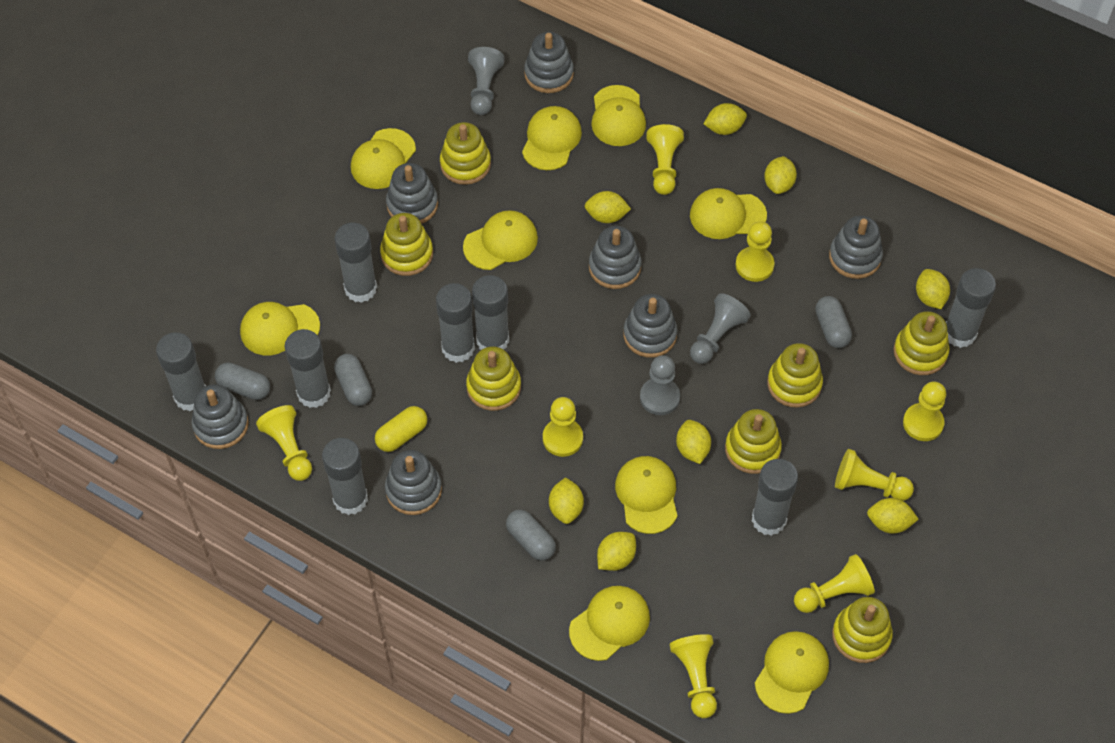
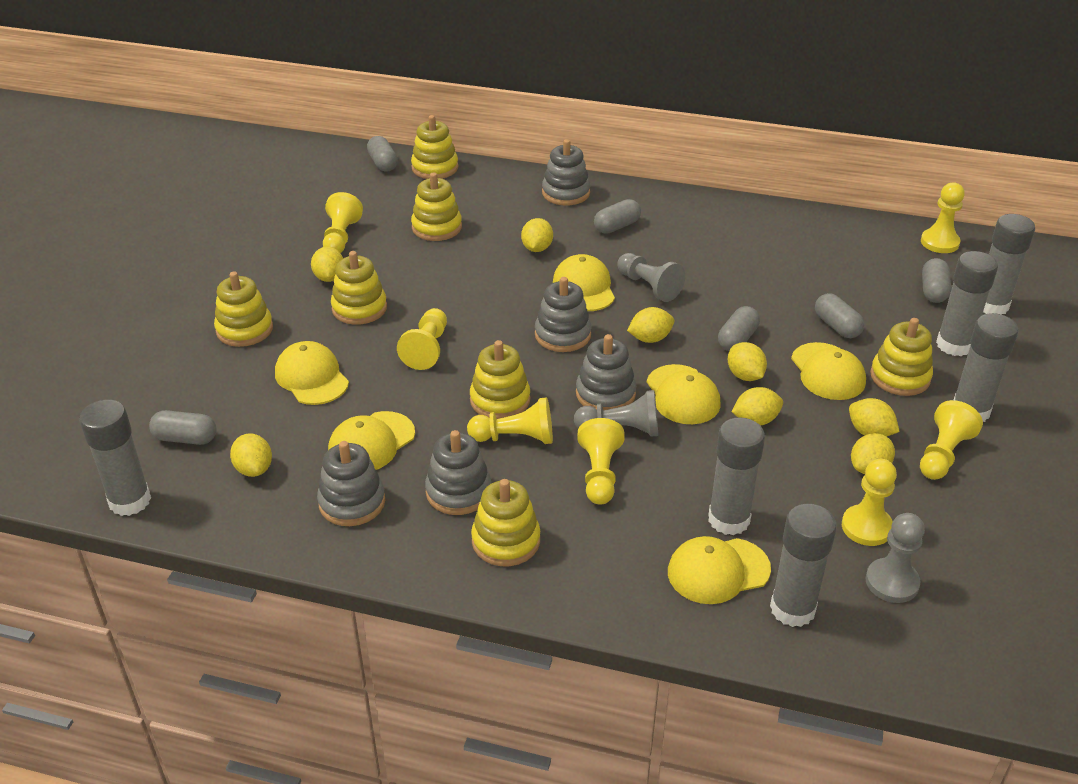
grey capsule: 4 -> 6
grey glue stick: 8 -> 6
grey stacking toy: 7 -> 5
yellow cap: 9 -> 6
yellow capsule: 1 -> 0
yellow pawn: 8 -> 7

